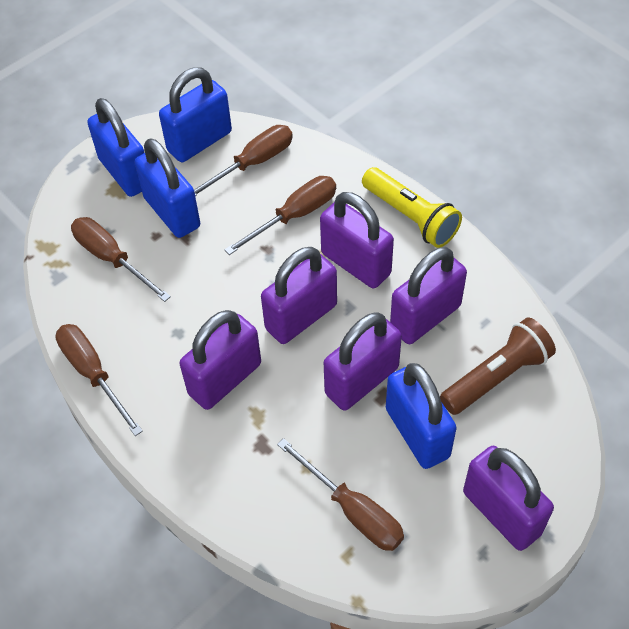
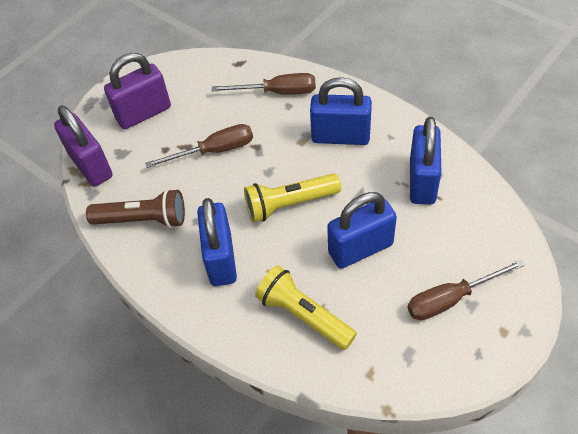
brown screwdriver: 5 -> 3
purple padlock: 6 -> 2
yellow flashlight: 1 -> 2

